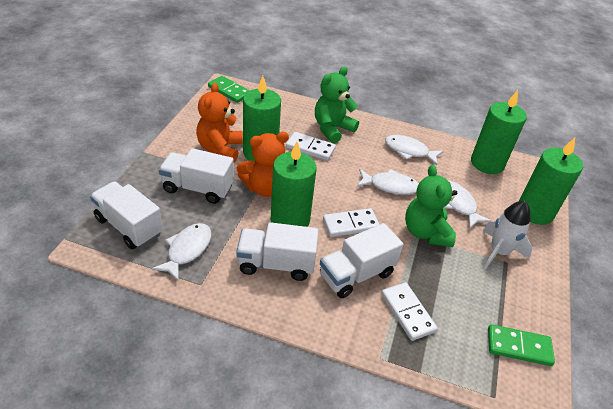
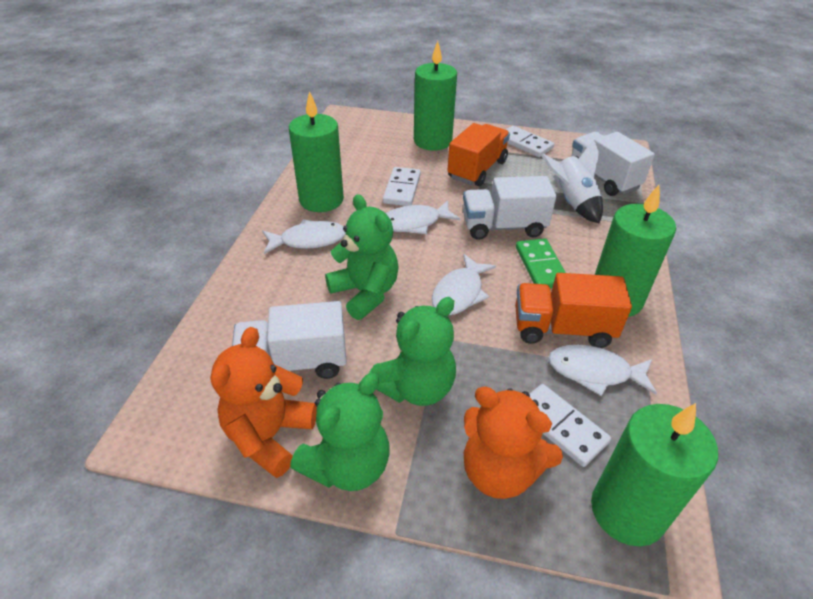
green domino: 2 -> 1
green teddy bear: 2 -> 3
orange truck: 0 -> 2
white truck: 4 -> 3

